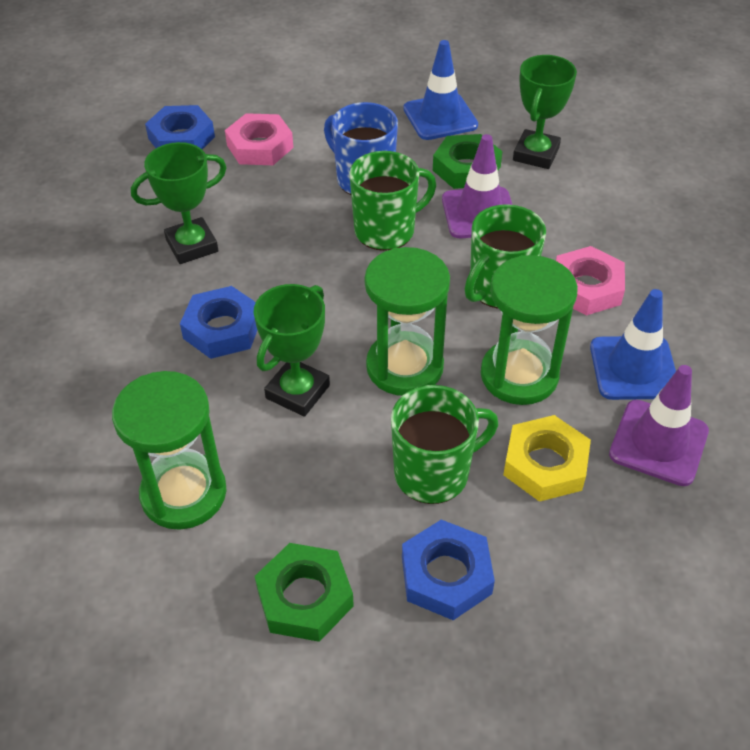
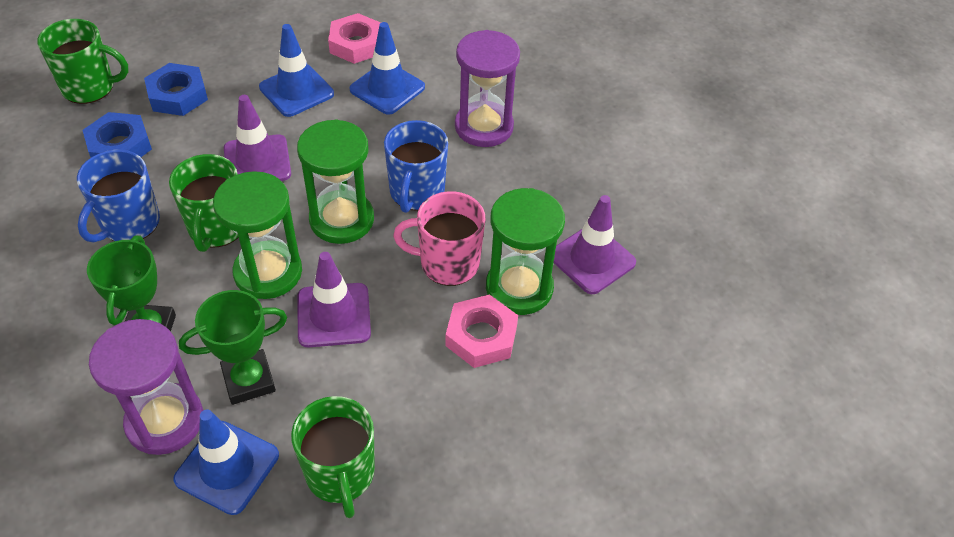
blue mug: 1 -> 2
blue nut: 3 -> 2
blue traffic cone: 2 -> 3
green nut: 2 -> 0
green trophy: 3 -> 2
pink mug: 0 -> 1
purple hourglass: 0 -> 2
purple traffic cone: 2 -> 3
yellow nut: 1 -> 0

